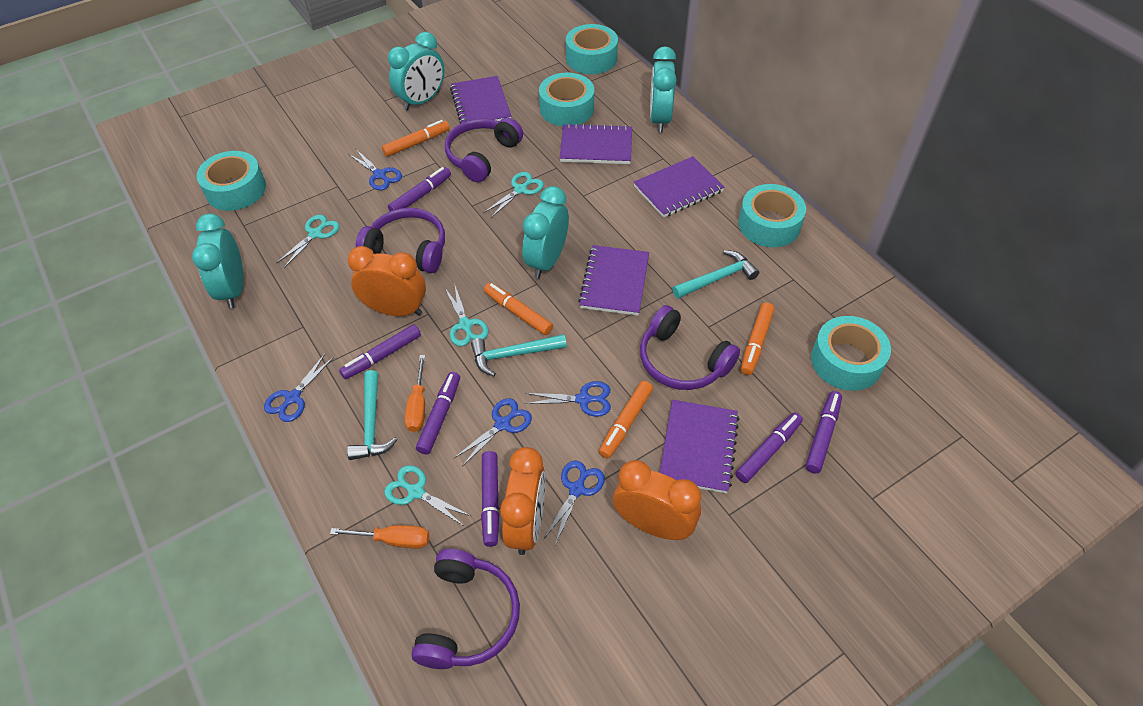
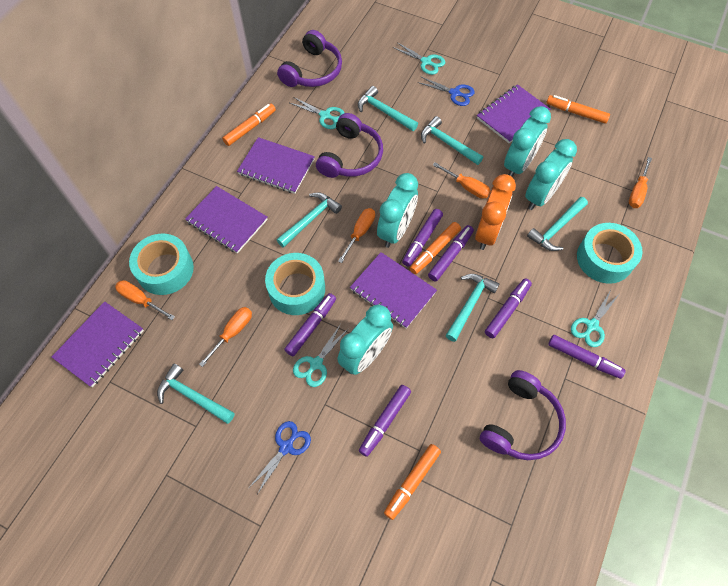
blue scissors: 5 -> 2
orange clock: 3 -> 1
orange screwdriver: 2 -> 5
purple headphones: 4 -> 3
turquoise hammer: 3 -> 6
turquoise tape: 5 -> 3

